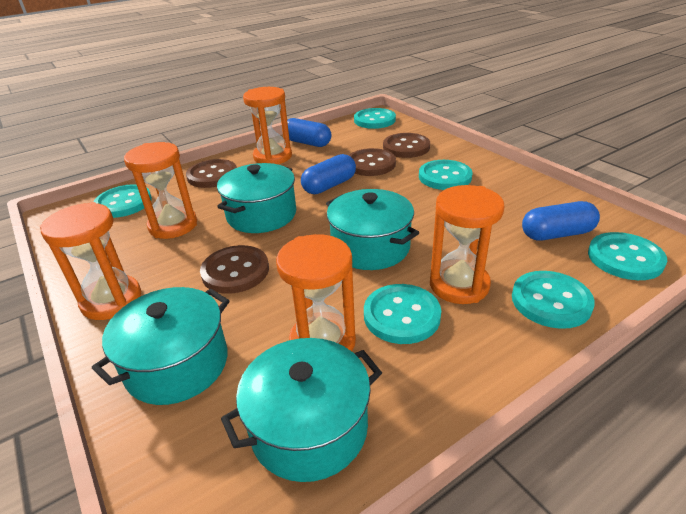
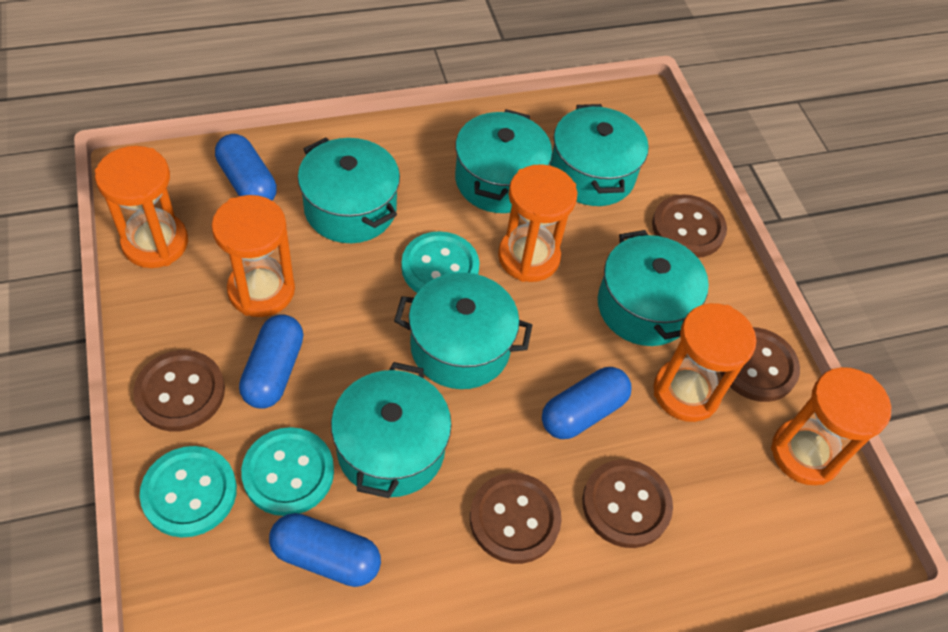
blue capsule: 3 -> 4
brown button: 4 -> 5
turquoise button: 6 -> 3
turquoise pot: 4 -> 6

